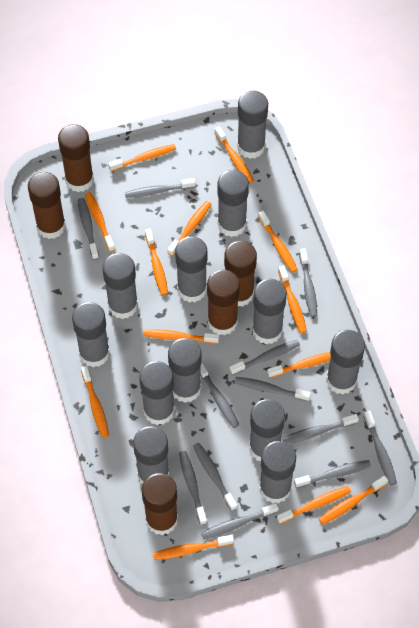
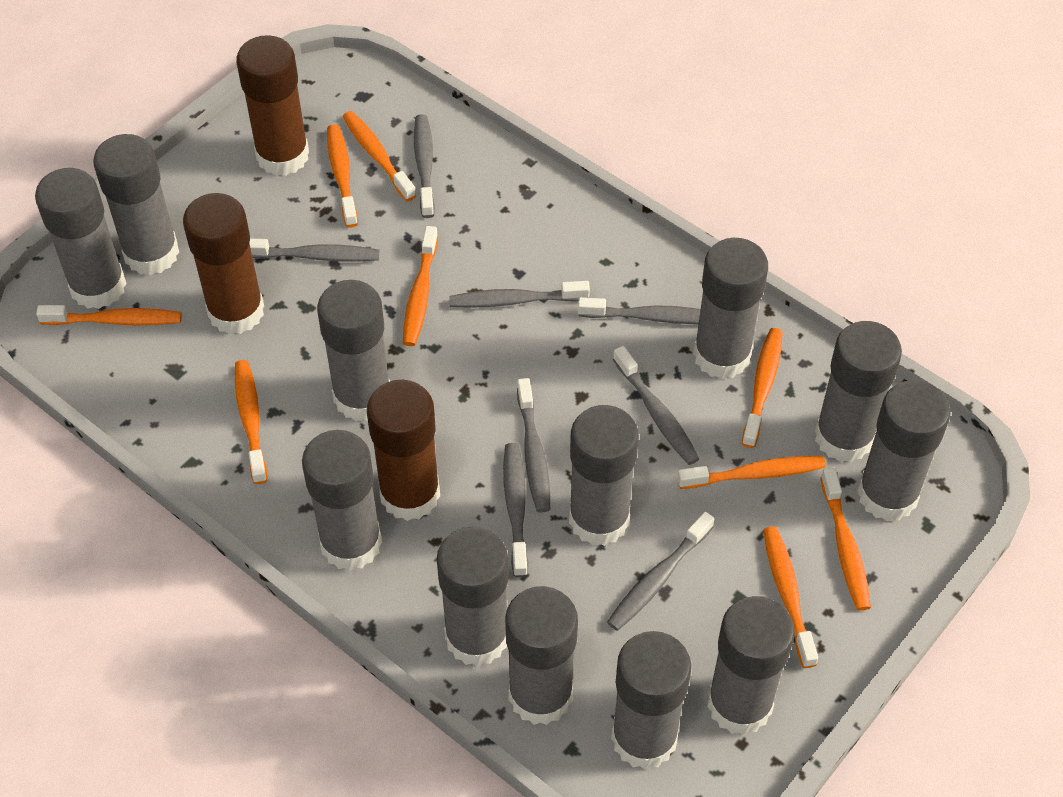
brown glue stick: 5 -> 3
grey toothbrush: 12 -> 8
orange toothbrush: 13 -> 9

